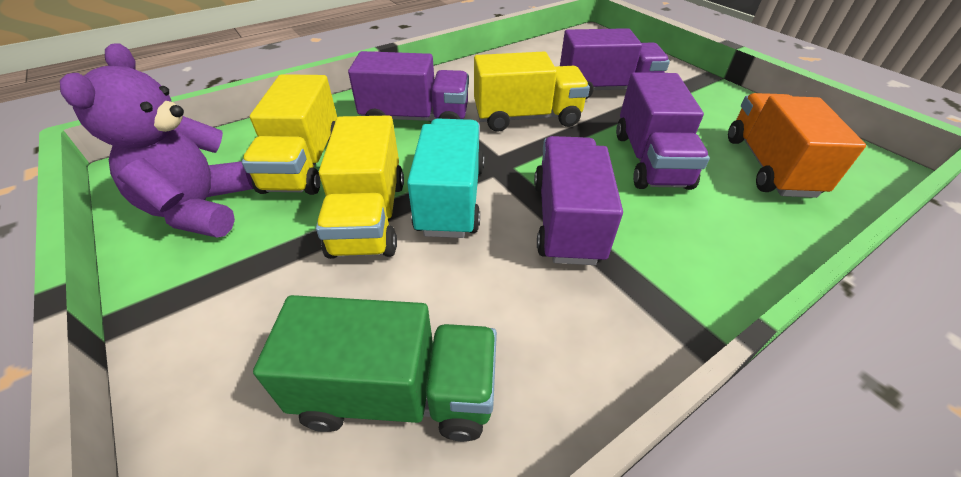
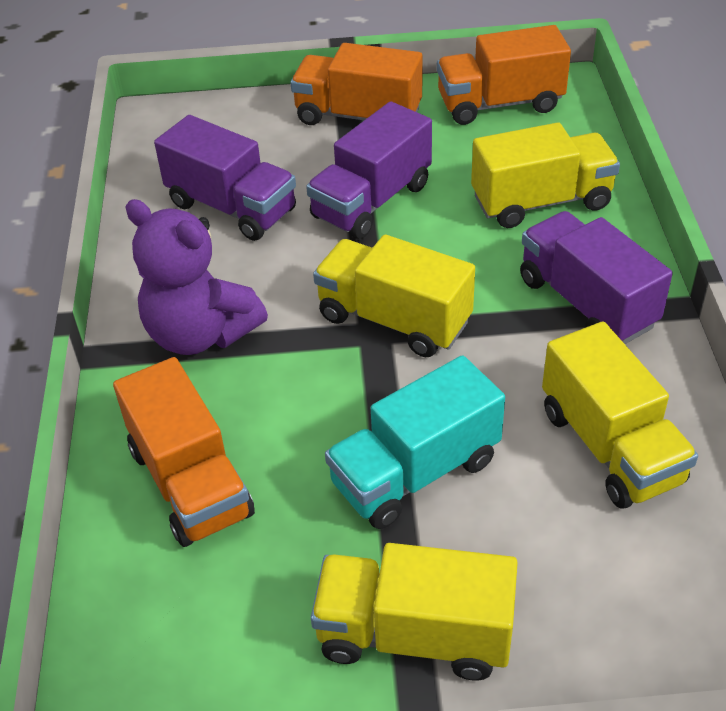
green truck: 1 -> 0
orange truck: 1 -> 3
purple truck: 4 -> 3
yellow truck: 3 -> 4

